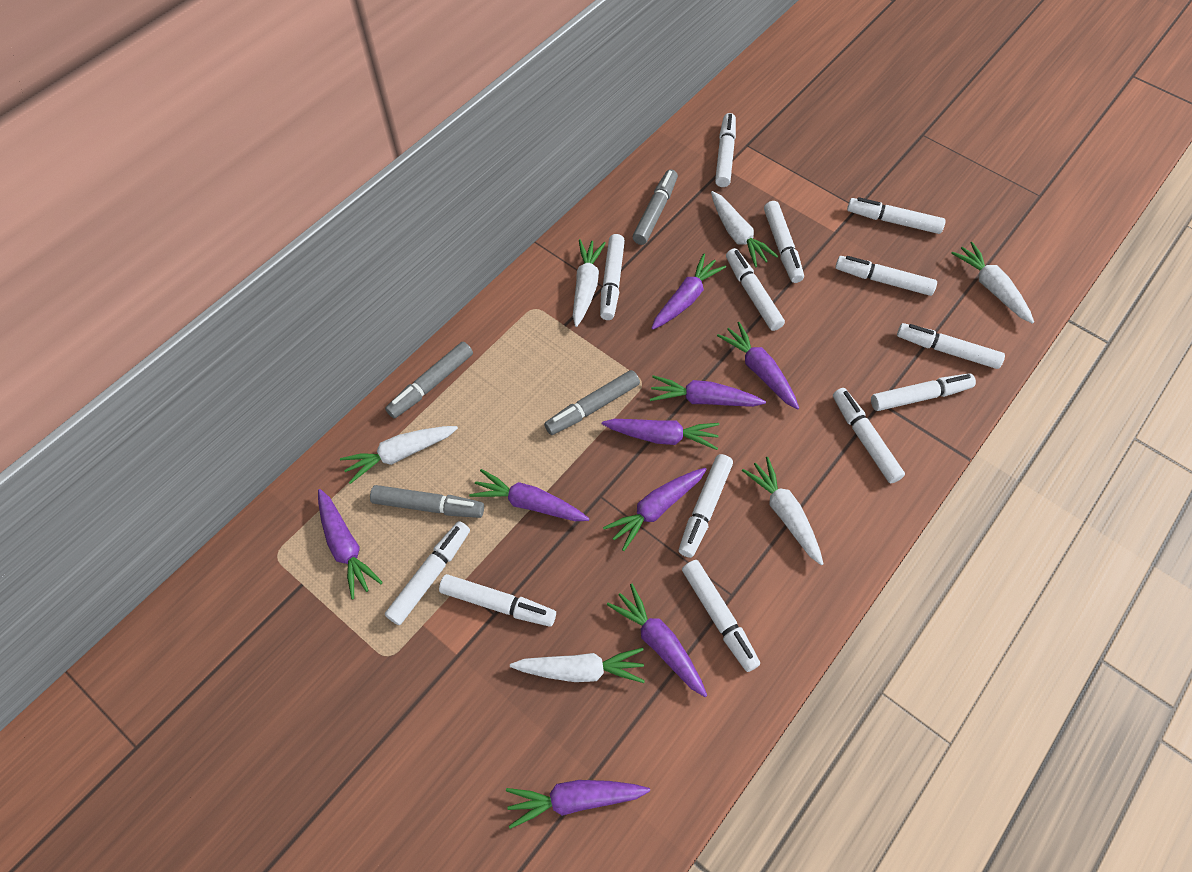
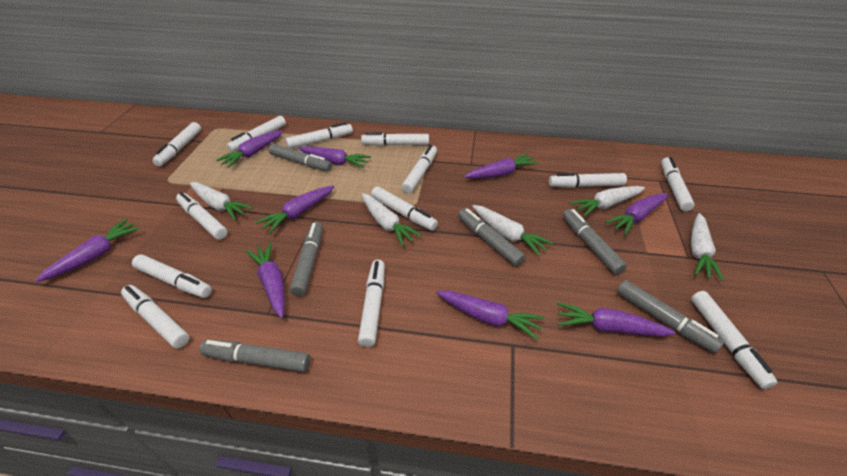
grey marker: 4 -> 6
white carrot: 6 -> 5

